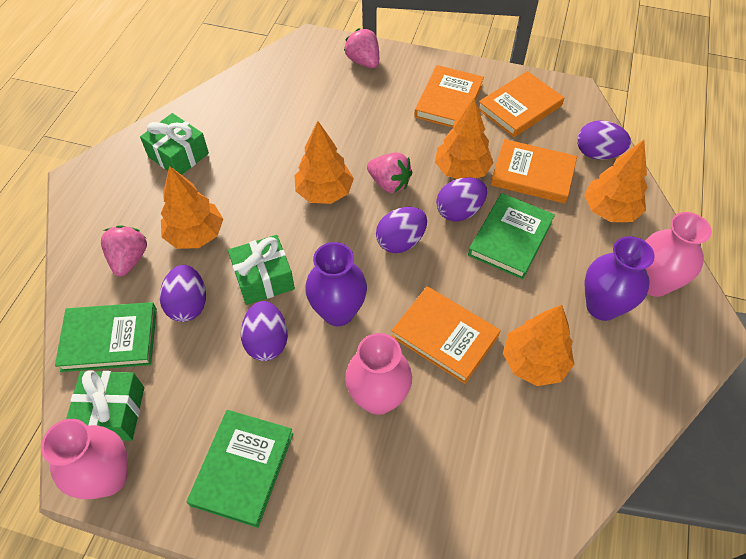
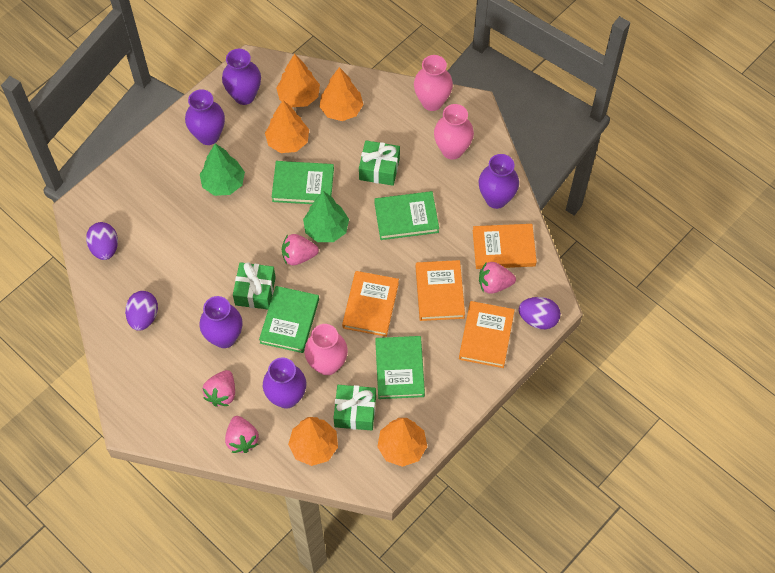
green book: 3 -> 4
green tree: 0 -> 2
pink strawberry: 3 -> 4
purple egg: 5 -> 3
purple vase: 2 -> 5

